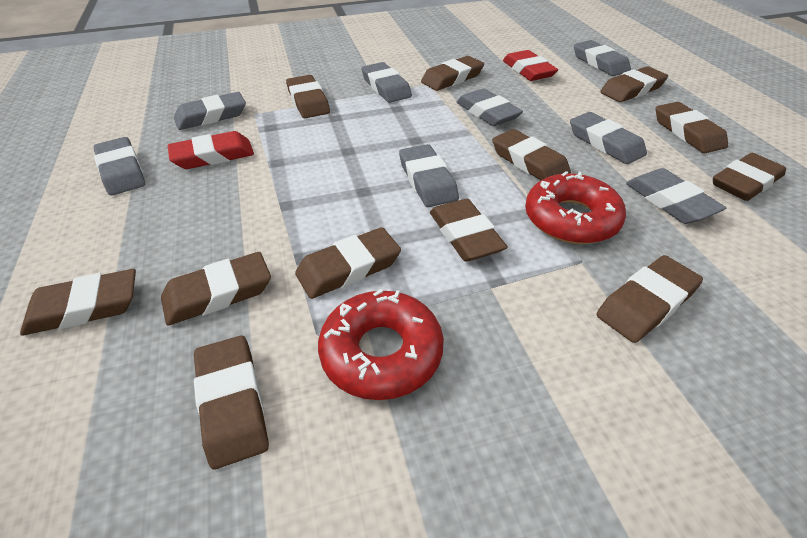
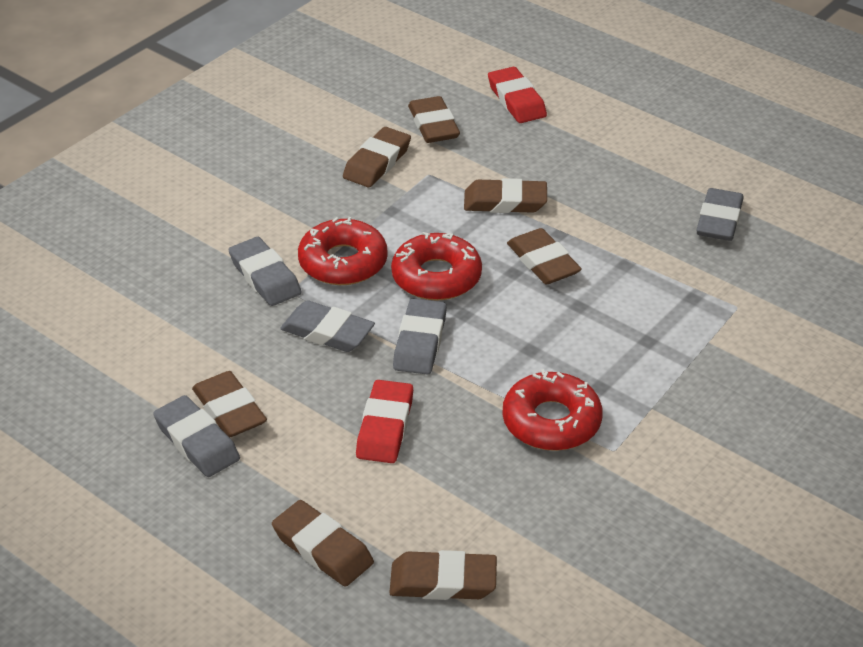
brown eraser: 12 -> 7
grey eraser: 8 -> 5
red donut: 2 -> 3

